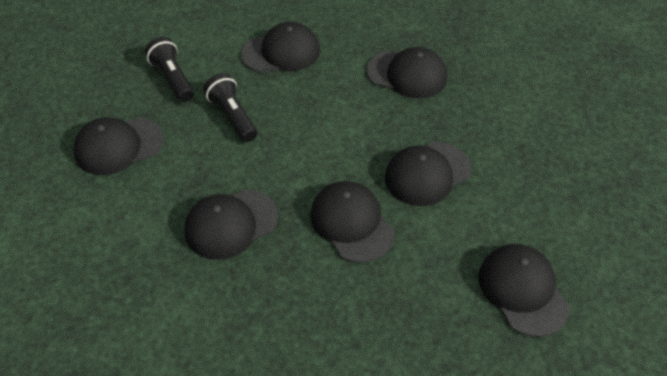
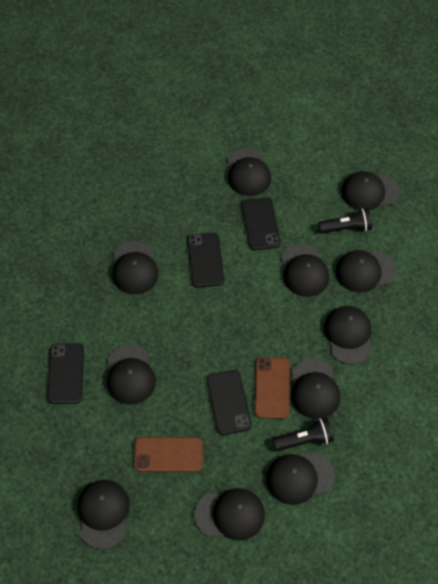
black cap: 7 -> 11
black phone: 0 -> 4
brown phone: 0 -> 2

